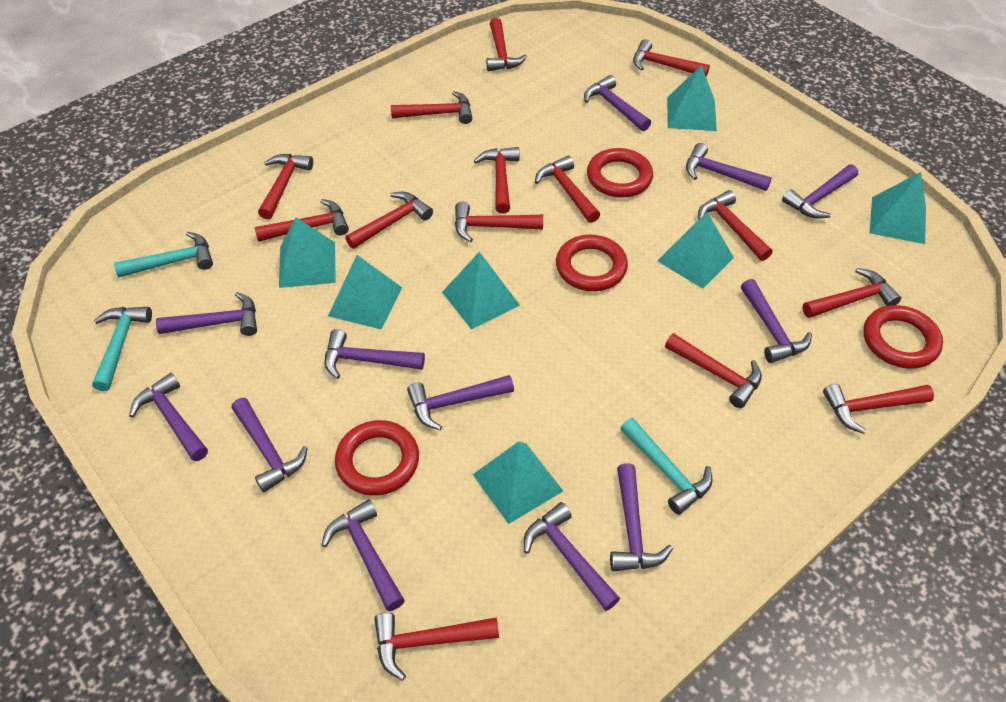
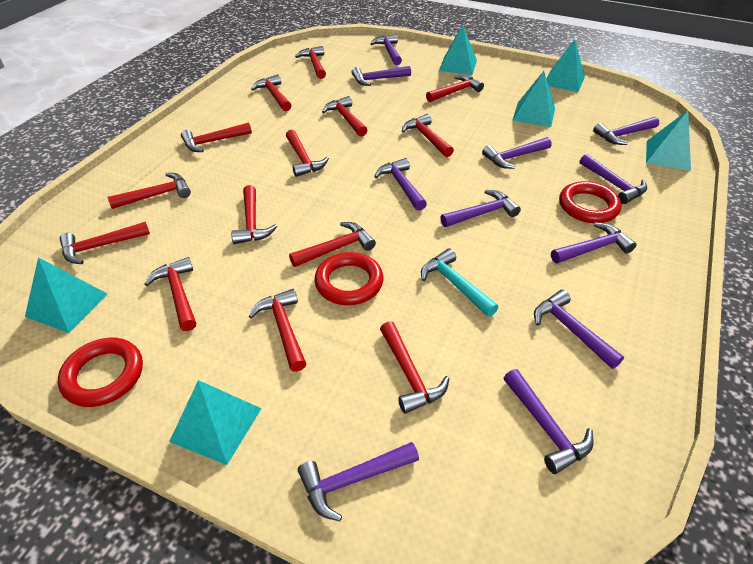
purple hammer: 12 -> 11
red ring: 4 -> 3
turquoise hammer: 3 -> 1
turquoise pyramid: 7 -> 6

